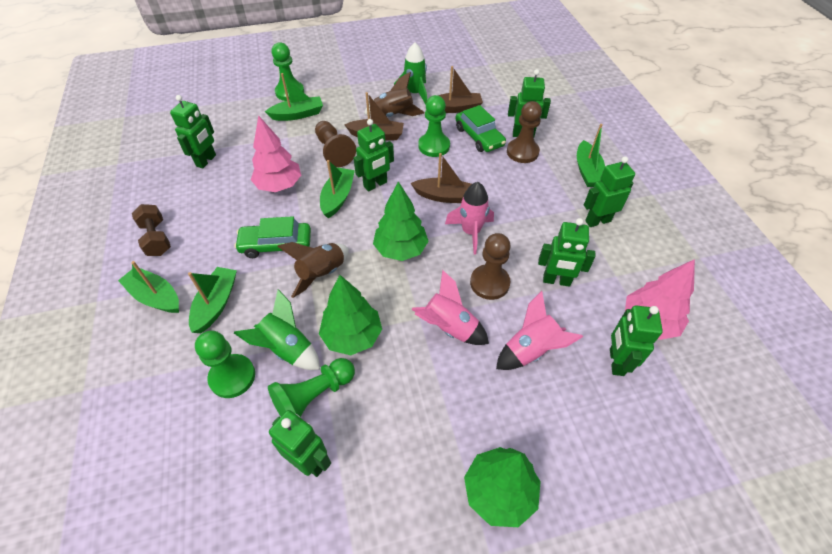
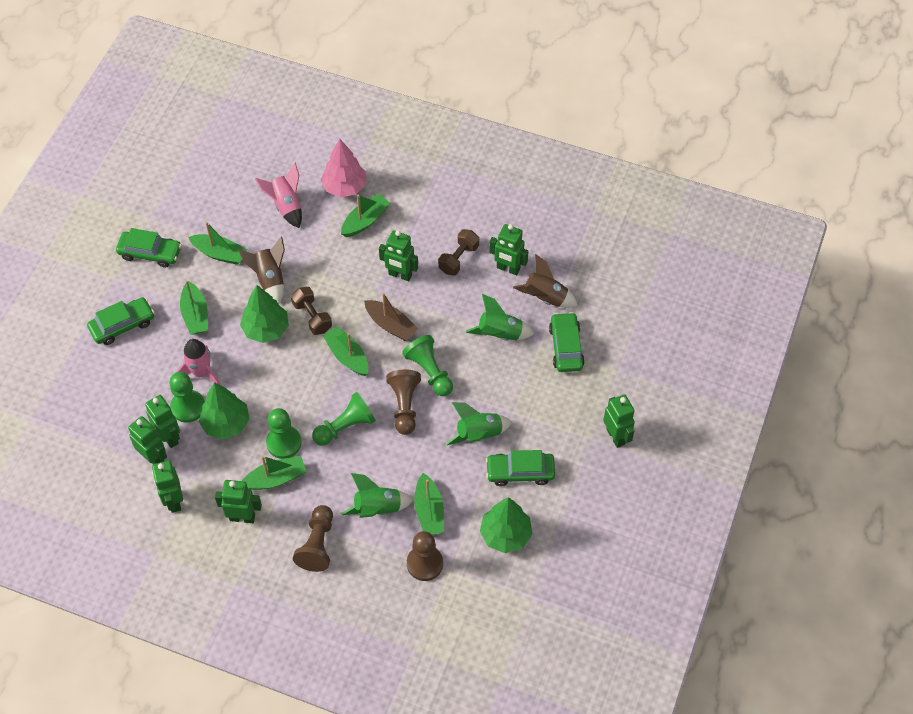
brown boat: 3 -> 1
brown dumbbell: 1 -> 2
green boat: 5 -> 6
green car: 2 -> 4
green rocket: 2 -> 3
pink rocket: 3 -> 2
pink tree: 2 -> 1

